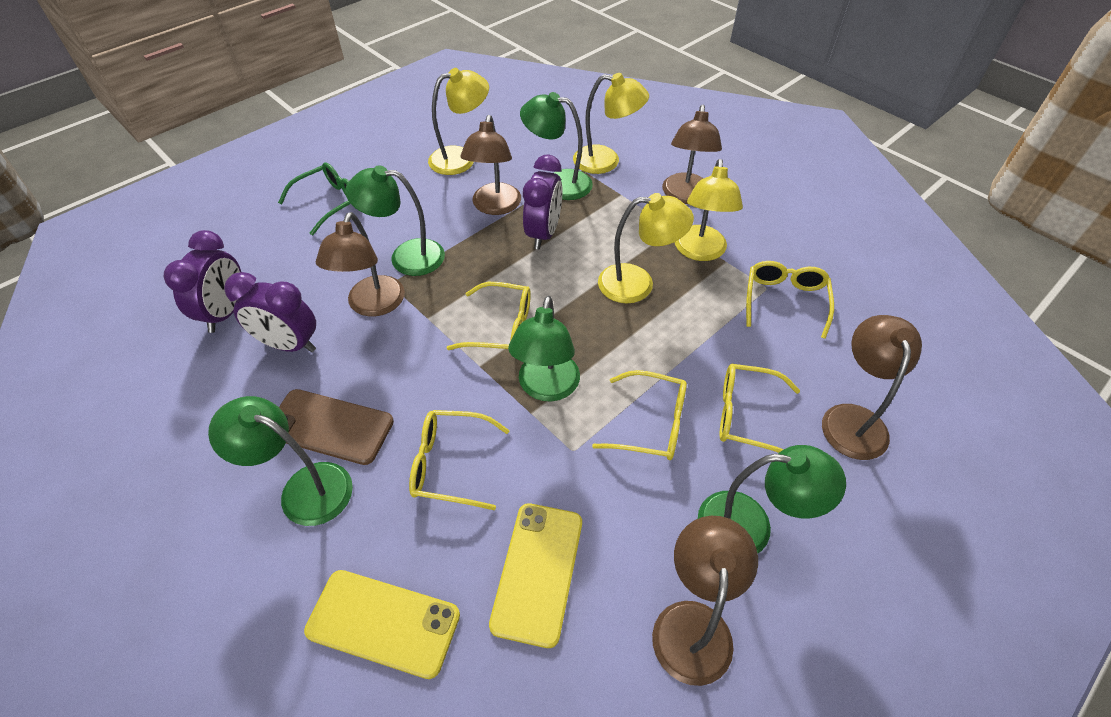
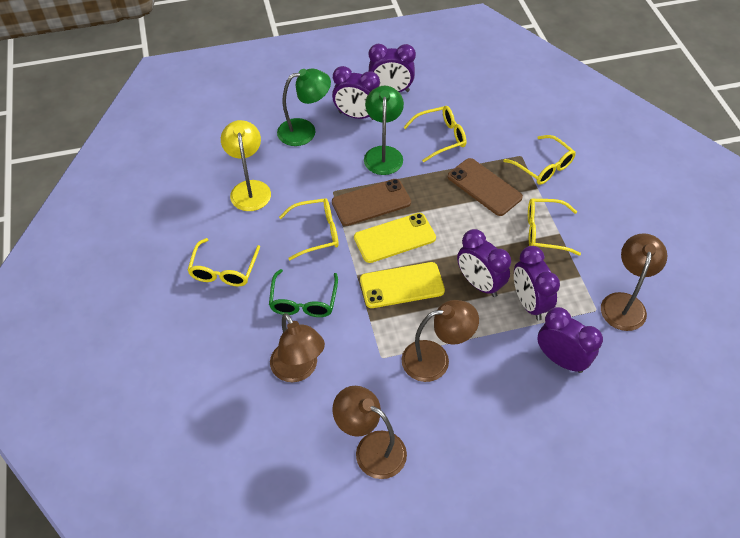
brown lamp: 5 -> 4
brown phone: 1 -> 2
green lamp: 5 -> 2
purple clock: 3 -> 5
yellow lamp: 4 -> 1

